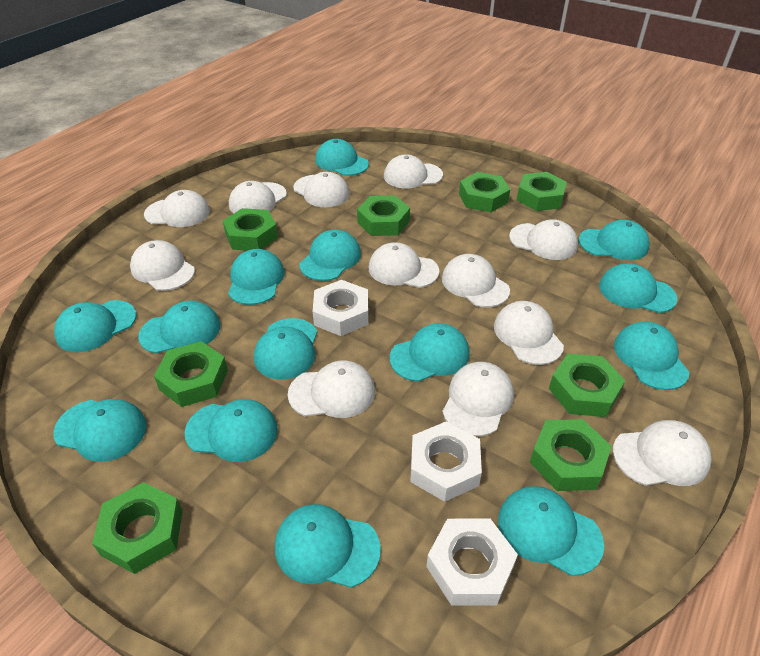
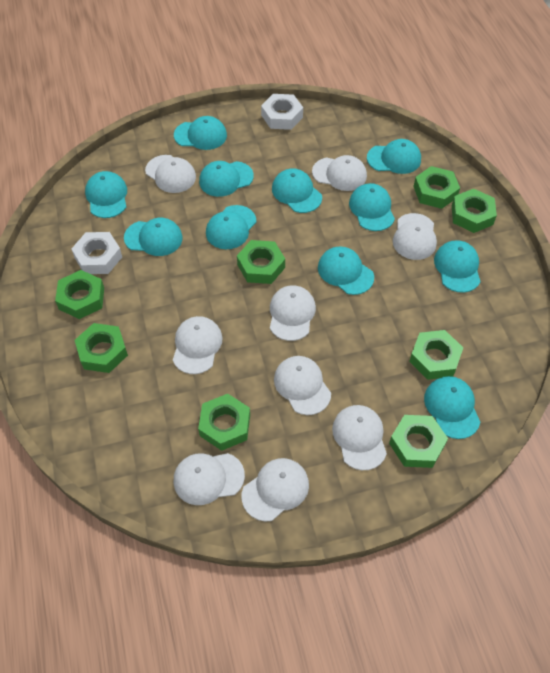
turquoise cap: 14 -> 11
white cap: 12 -> 9
white nut: 3 -> 2

